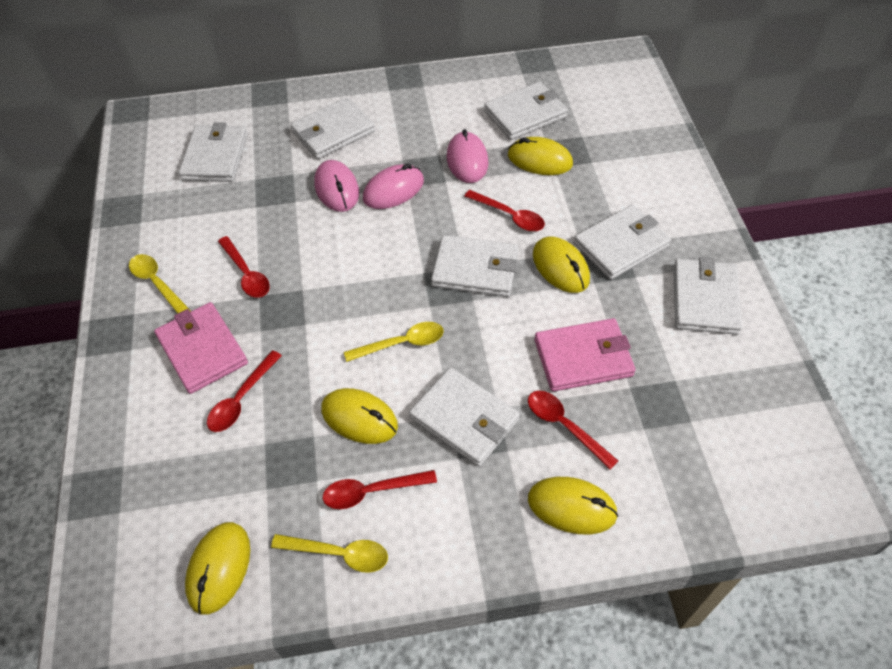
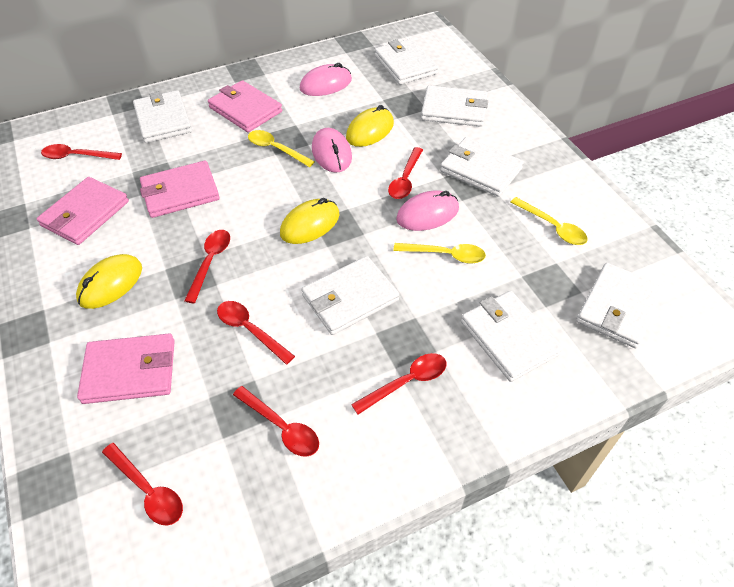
pink wallet: 2 -> 4
red spoon: 5 -> 7
yellow mouse: 5 -> 3

